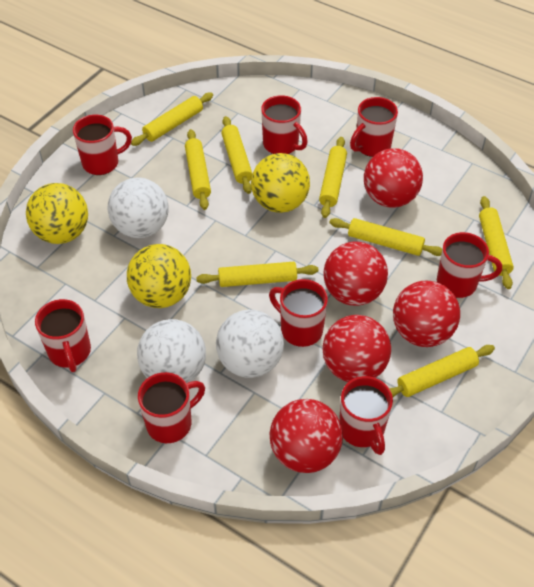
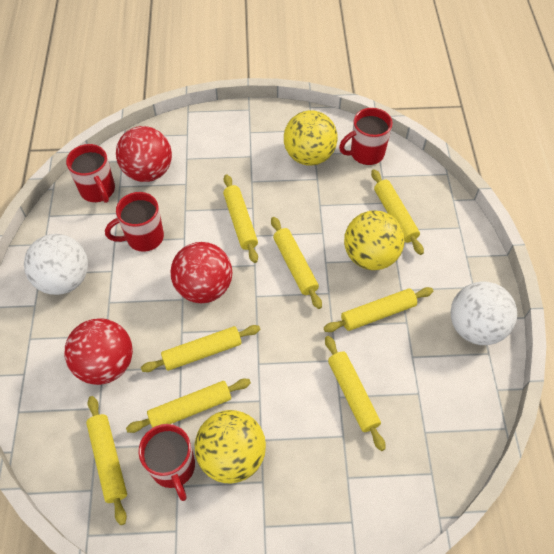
red ball: 5 -> 3
red mug: 8 -> 4
white ball: 3 -> 2

